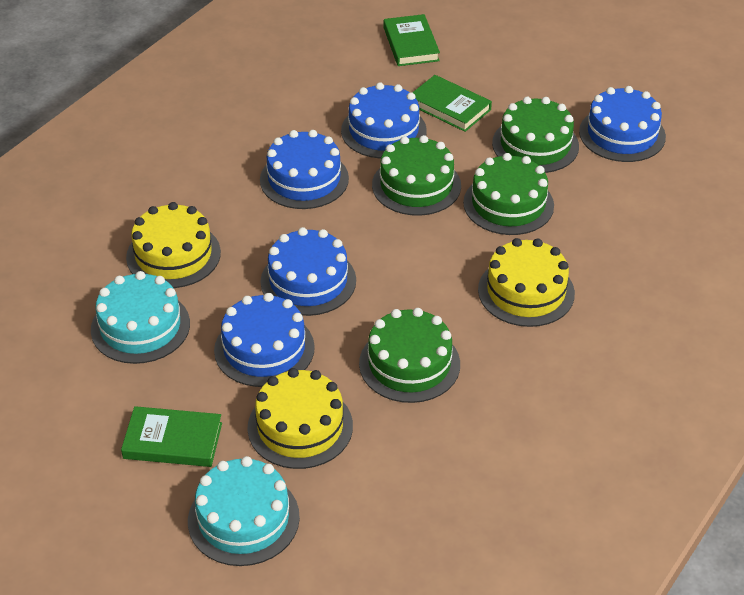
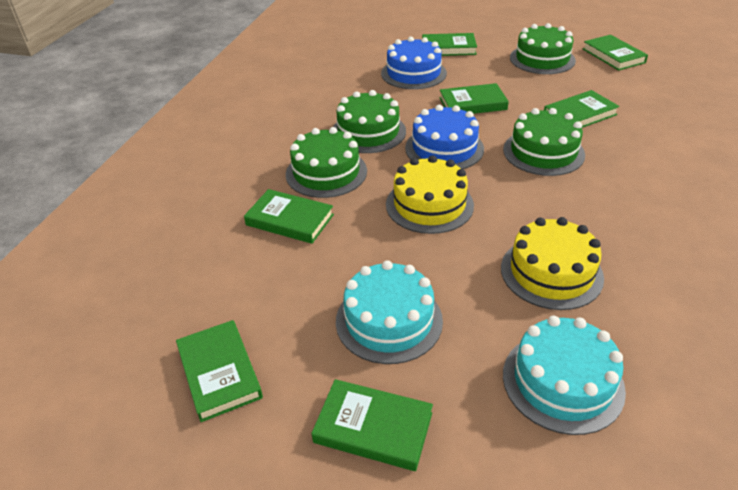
blue cake: 5 -> 2
green book: 3 -> 7
yellow cake: 3 -> 2

